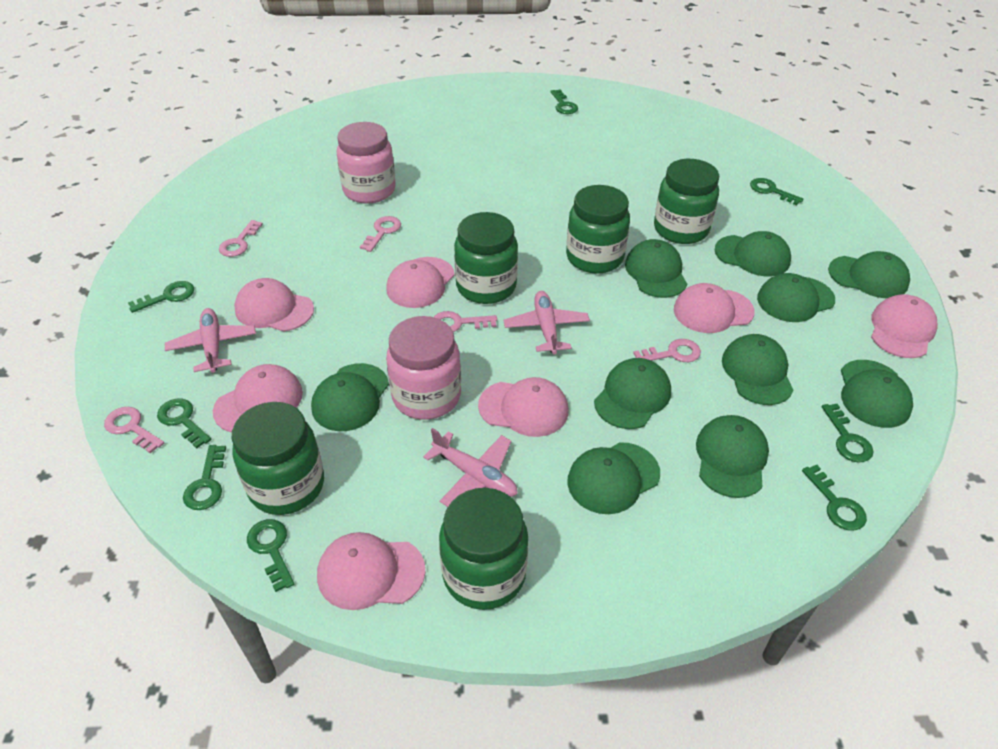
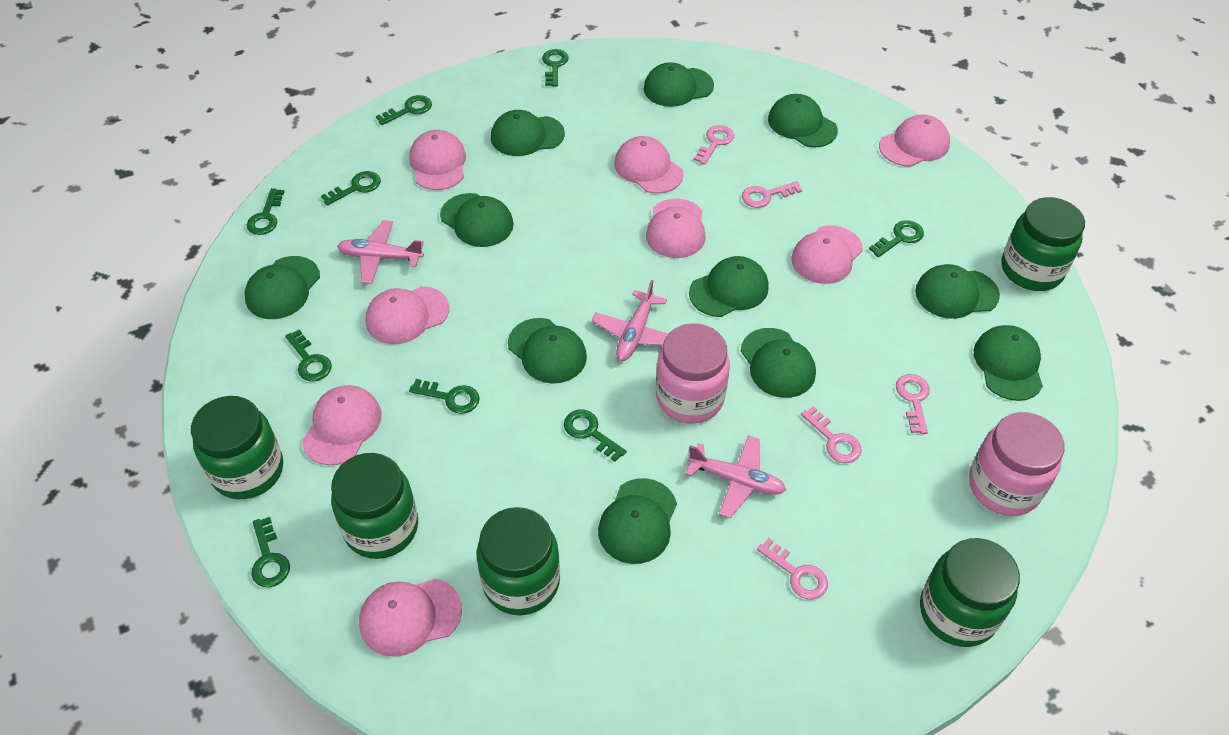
green cap: 10 -> 11
green key: 8 -> 9
pink cap: 7 -> 8

